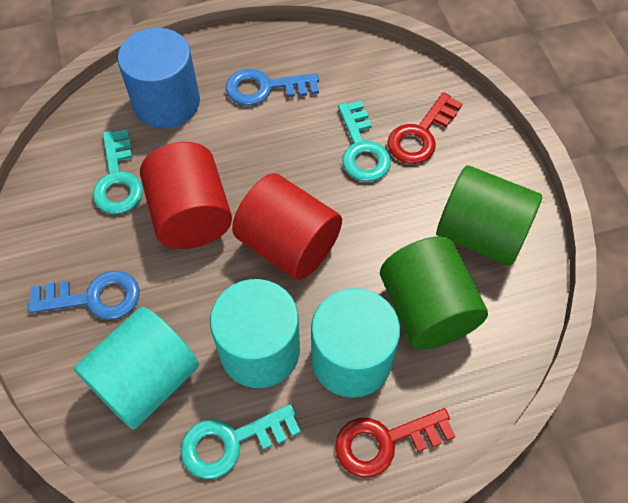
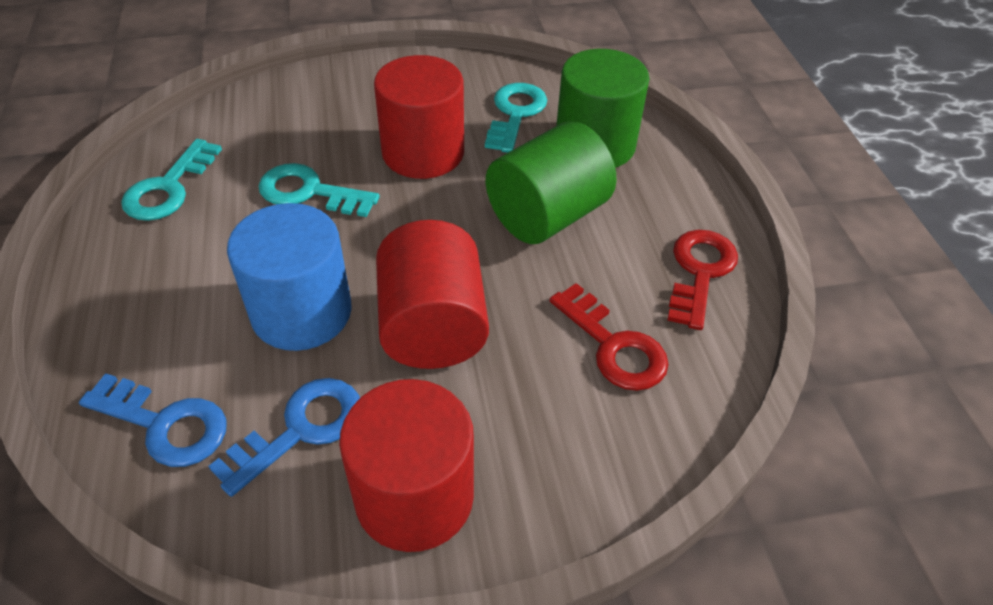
red cylinder: 2 -> 3
turquoise cylinder: 3 -> 0

